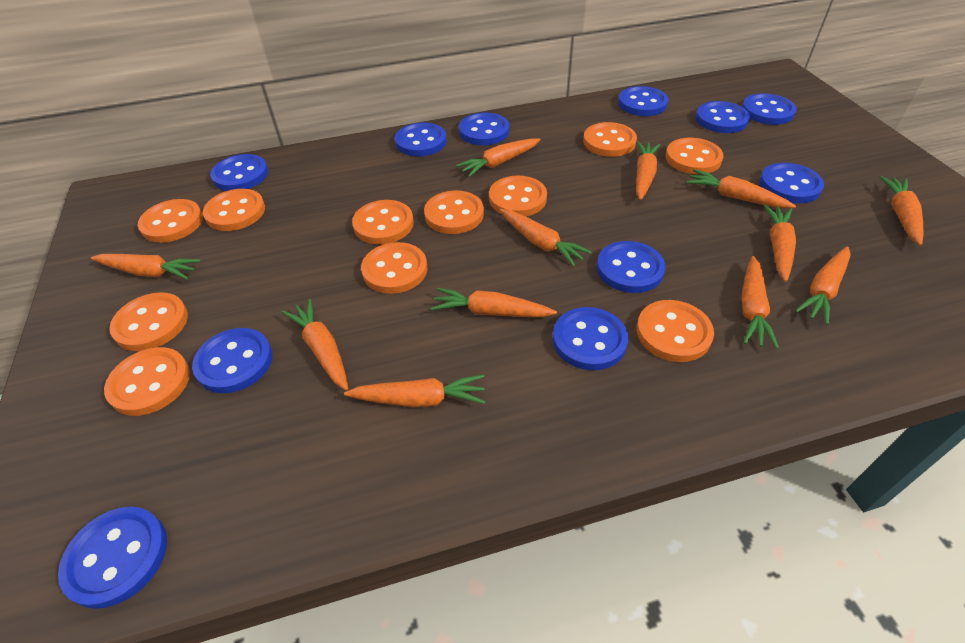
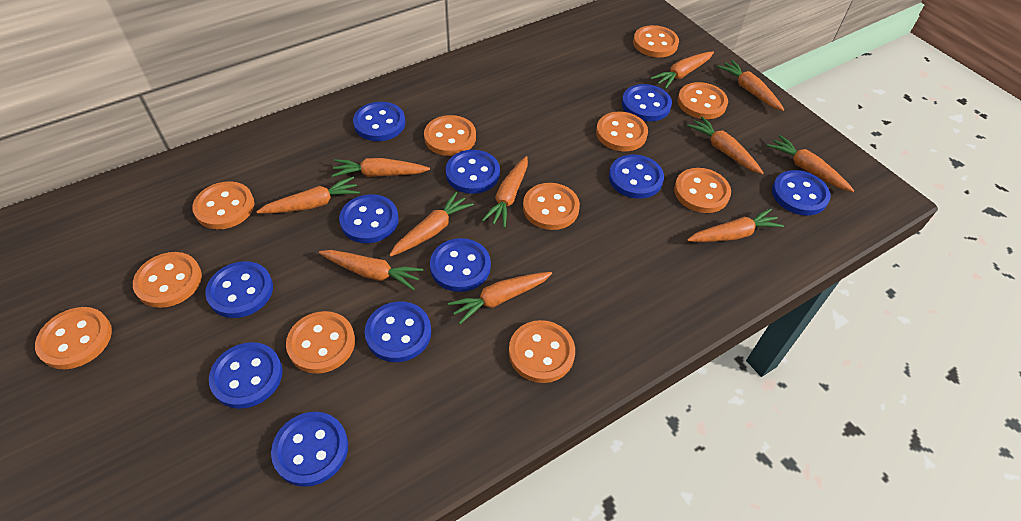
orange carrot: 12 -> 11

